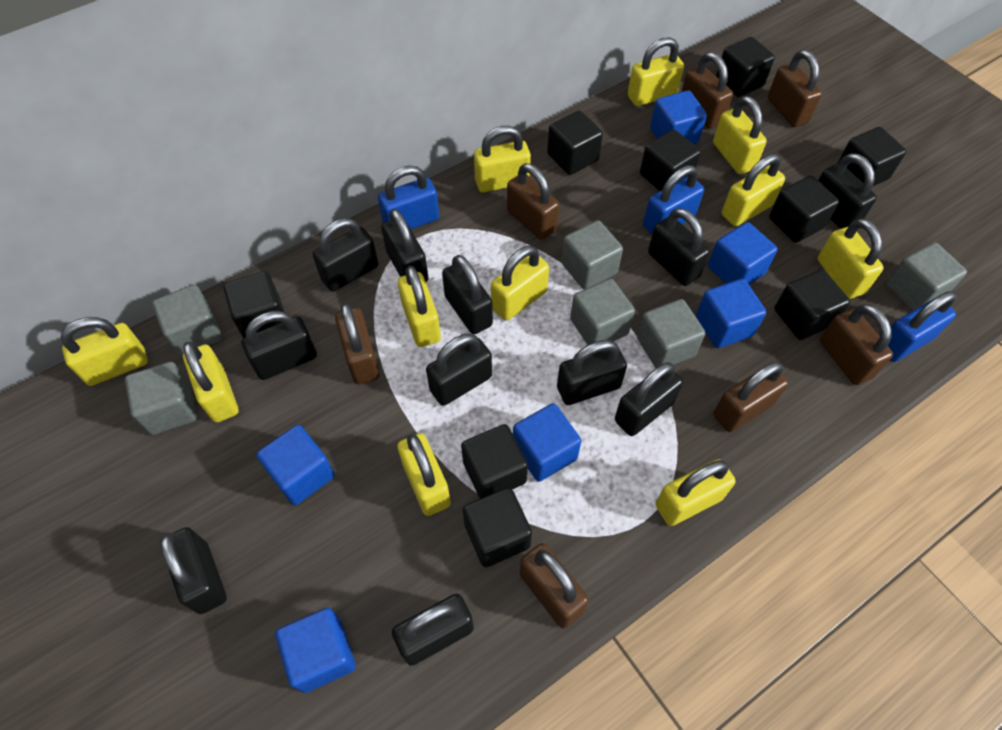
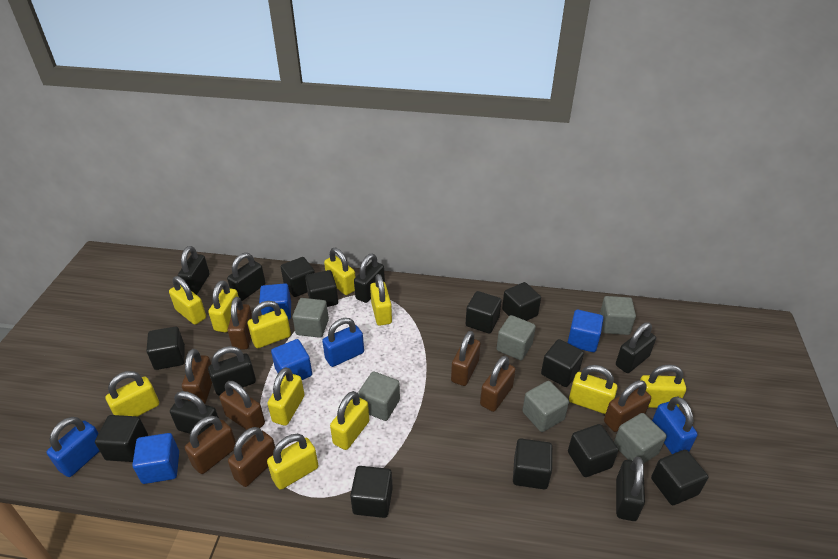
black cube: 9 -> 11
black padlock: 11 -> 7
blue cube: 6 -> 4
brown padlock: 7 -> 8

